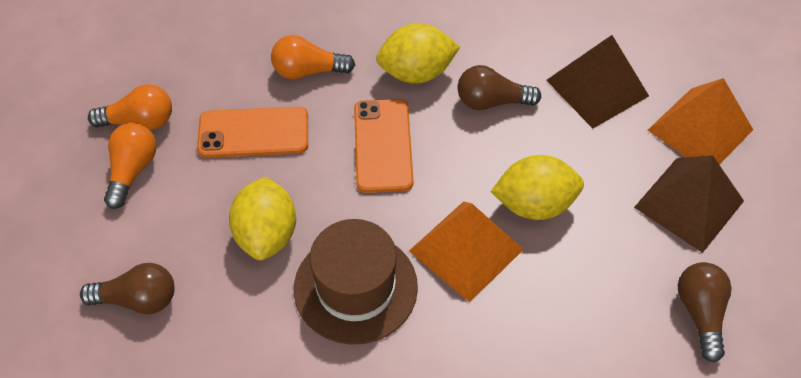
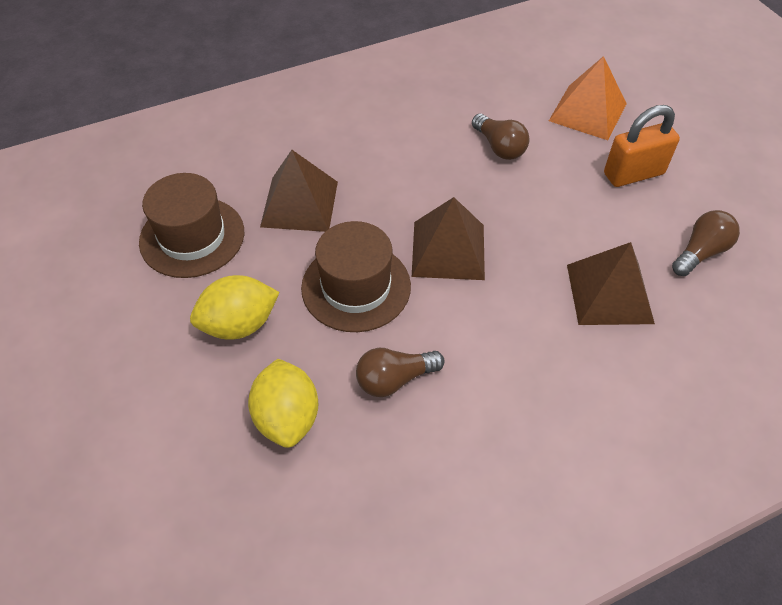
brown hat: 1 -> 2
brown pyramid: 2 -> 3
orange light bulb: 3 -> 0
orange padlock: 0 -> 1
orange phone: 2 -> 0
orange pyramid: 2 -> 1
yellow lemon: 3 -> 2

